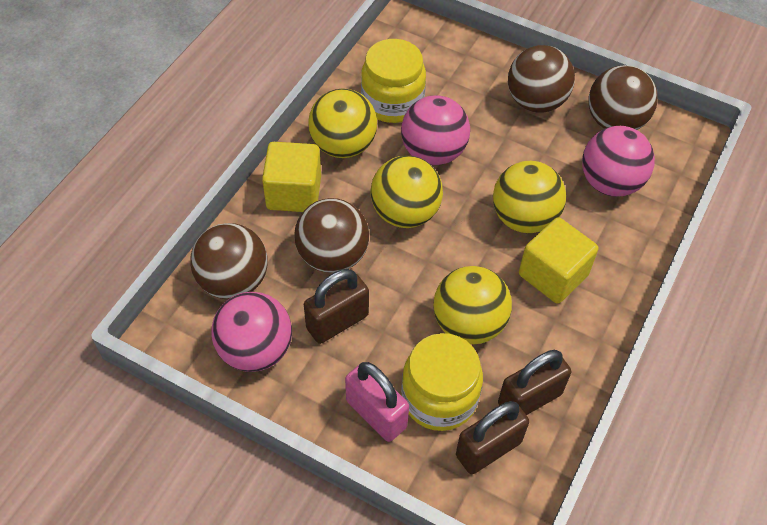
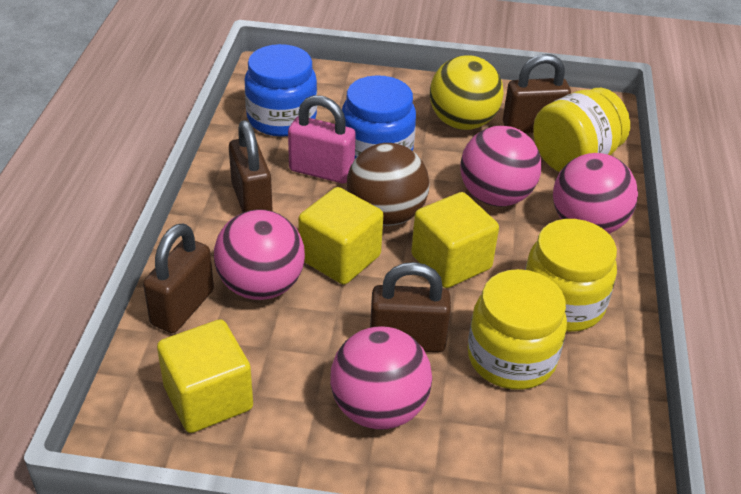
blue jar: 0 -> 2
brown ball: 4 -> 1
brown padlock: 3 -> 4
pink ball: 3 -> 4
yellow ball: 4 -> 1
yellow cube: 2 -> 3
yellow jar: 2 -> 3

